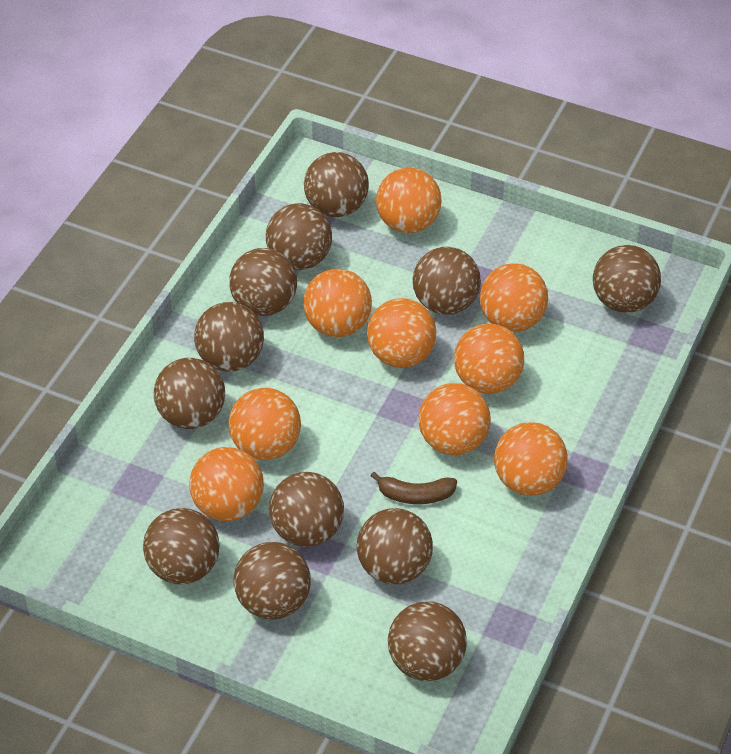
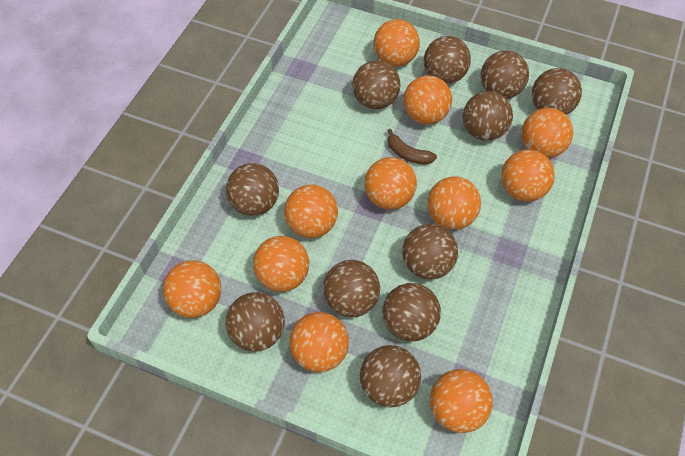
brown ball: 12 -> 11
orange ball: 9 -> 11

